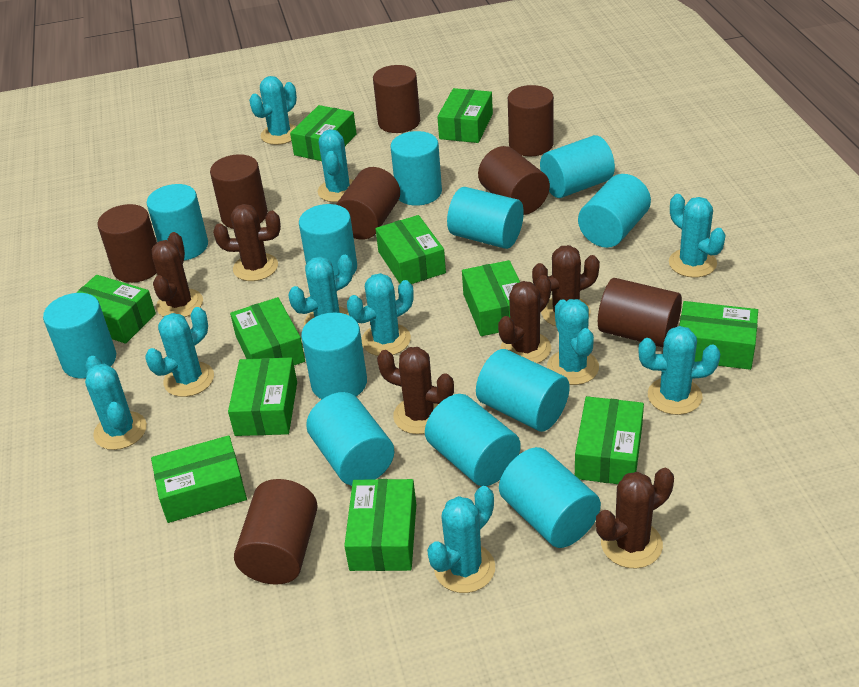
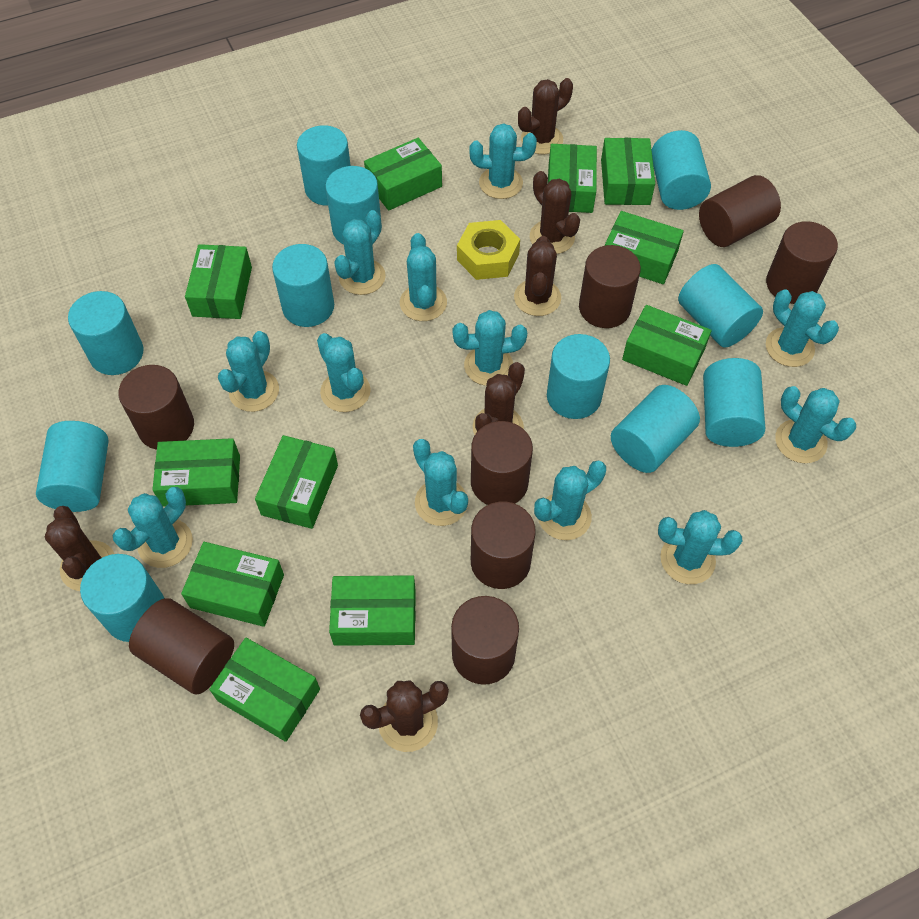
turquoise cactus: 10 -> 12
turquoise cylinder: 12 -> 11
yellow nut: 0 -> 1

